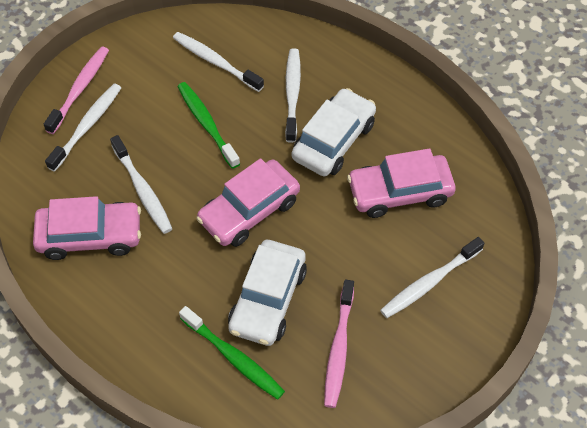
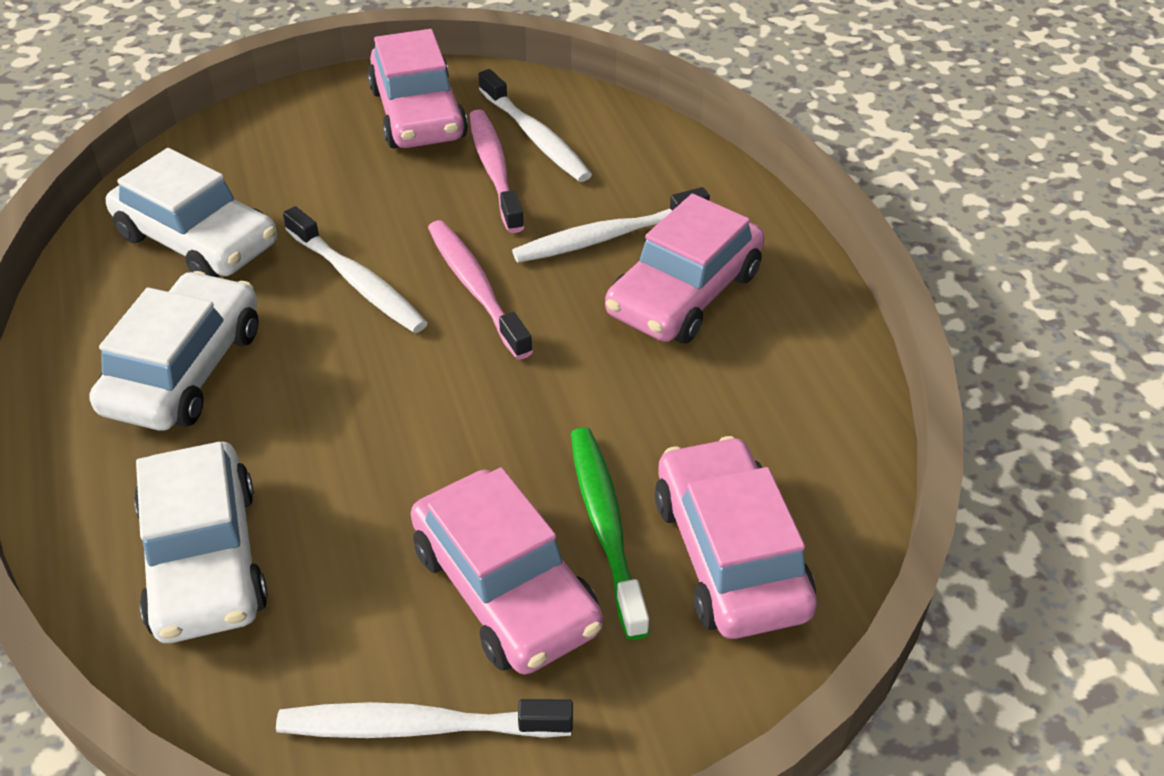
green toothbrush: 2 -> 1
pink car: 3 -> 4
white car: 2 -> 3
white toothbrush: 5 -> 4

